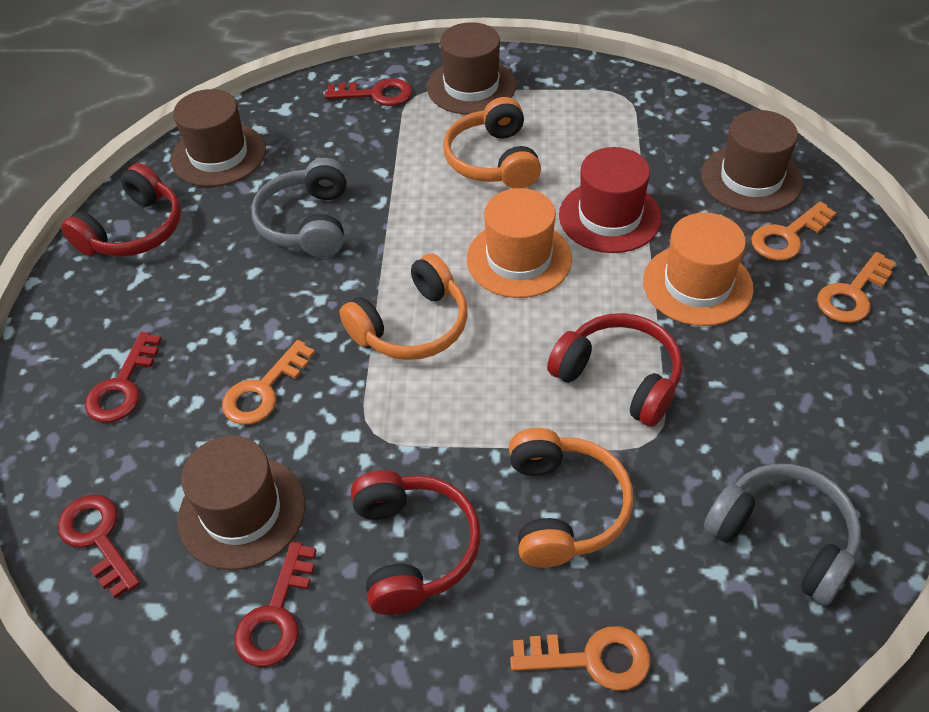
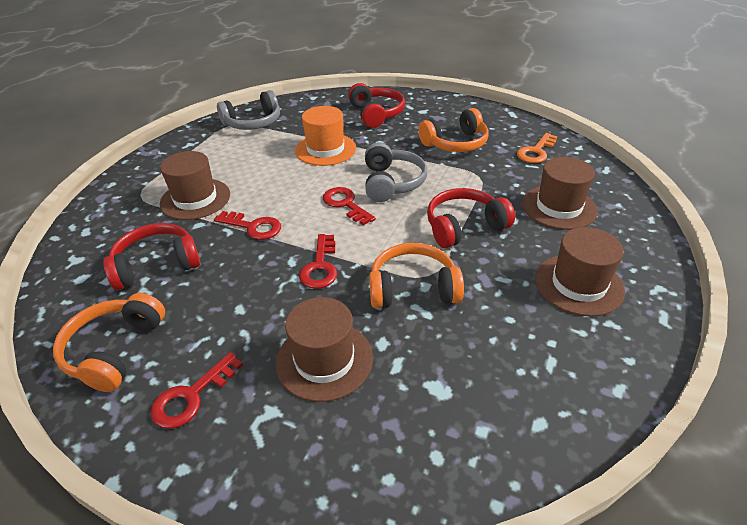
orange hat: 2 -> 1
orange key: 4 -> 1
red hat: 1 -> 0

